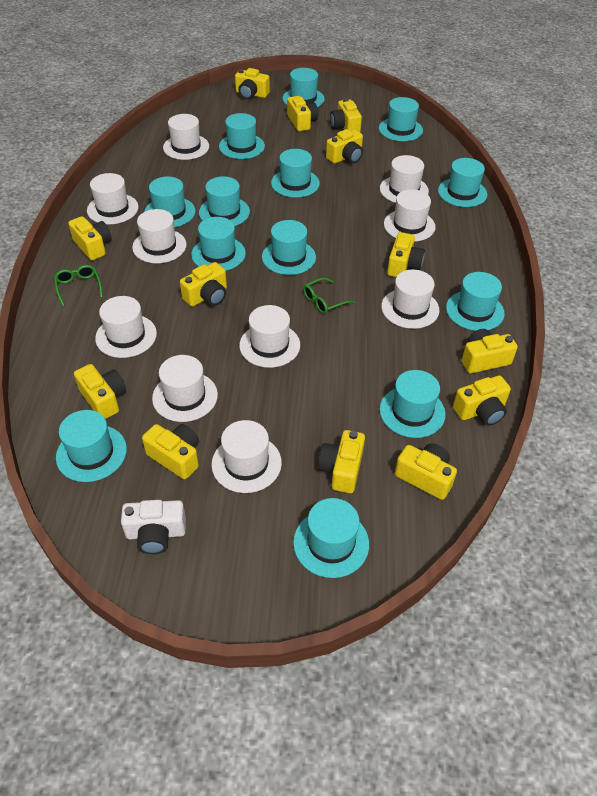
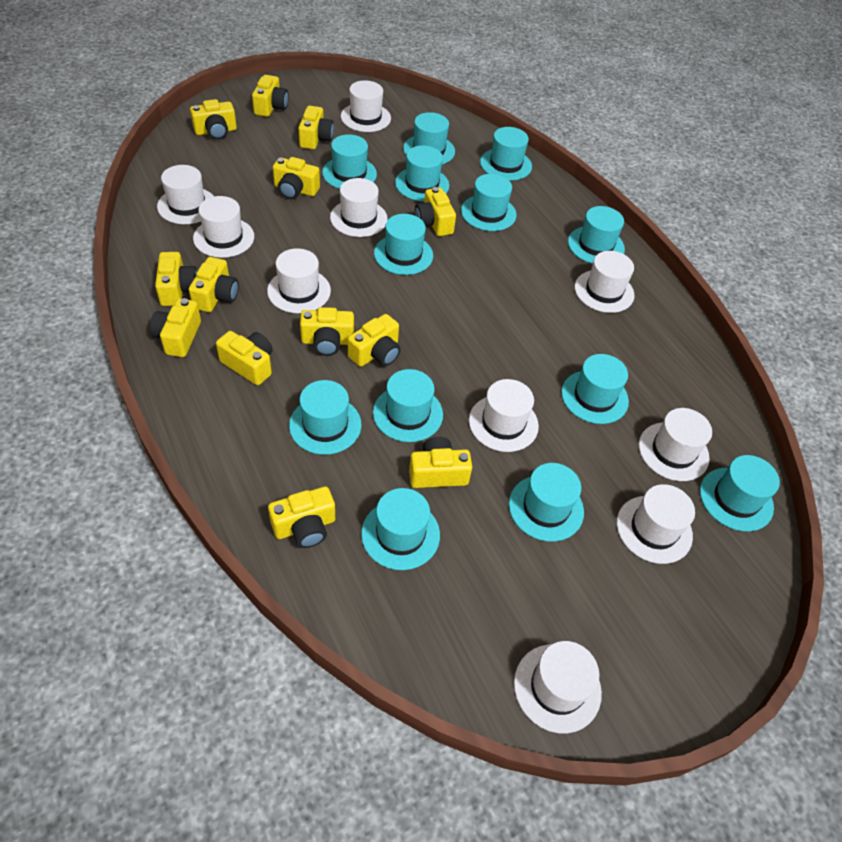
green glasses: 2 -> 0
white camera: 1 -> 0

